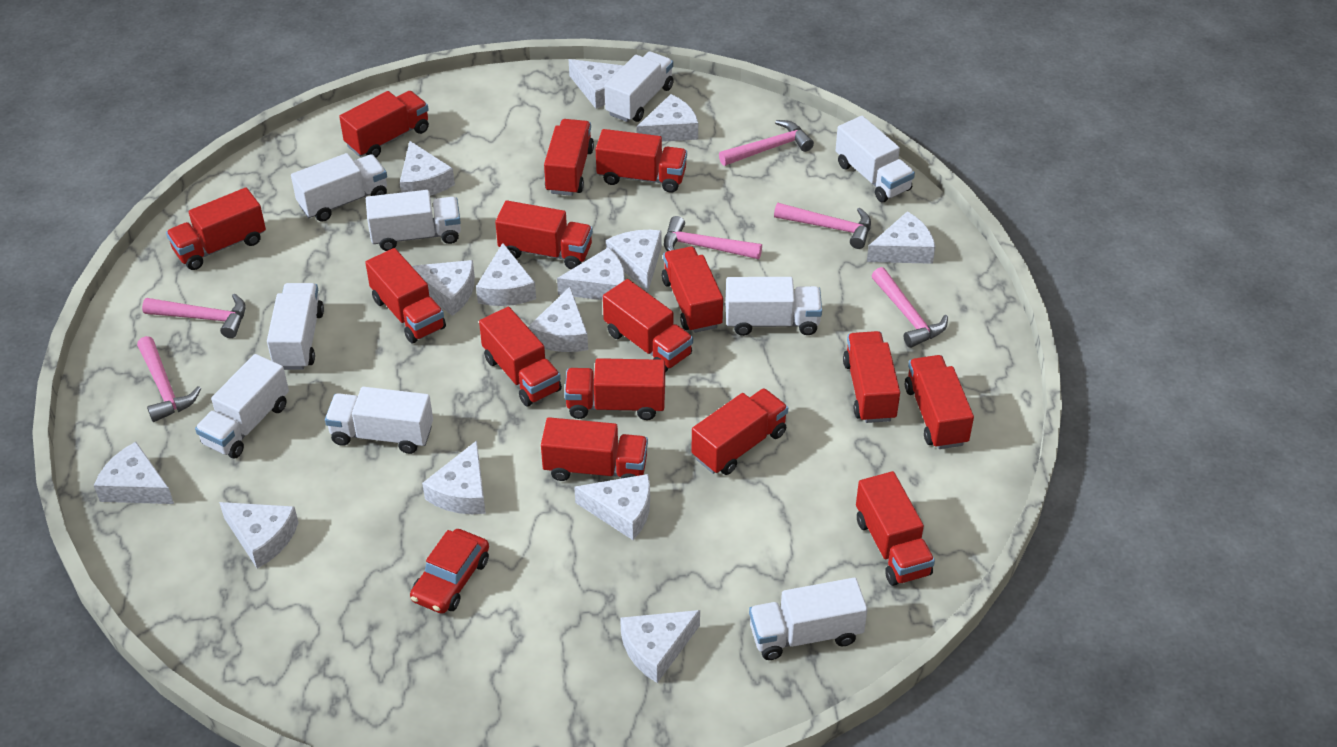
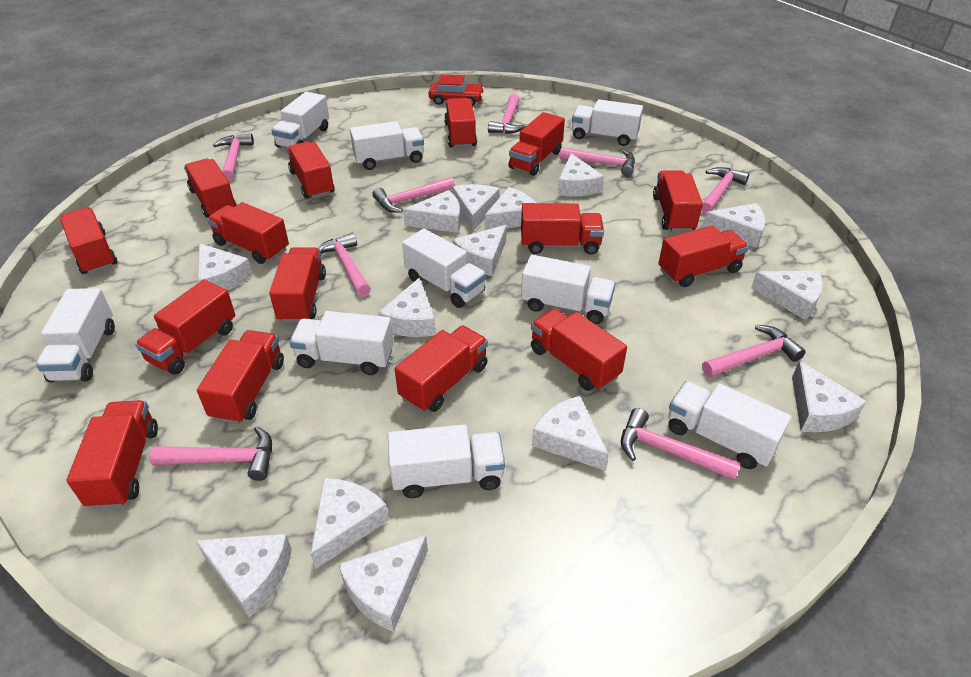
pink hammer: 6 -> 9

